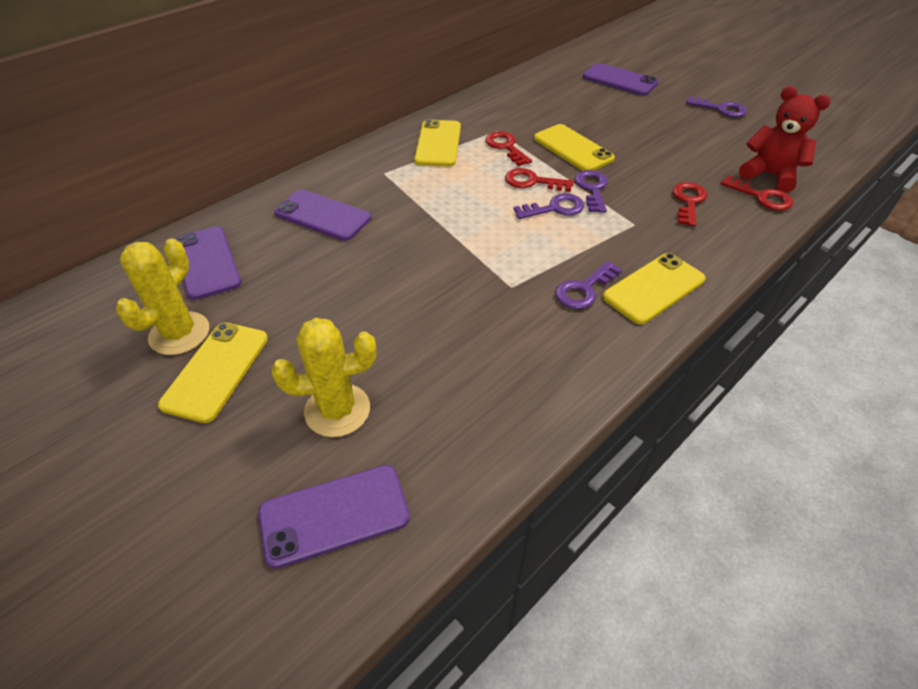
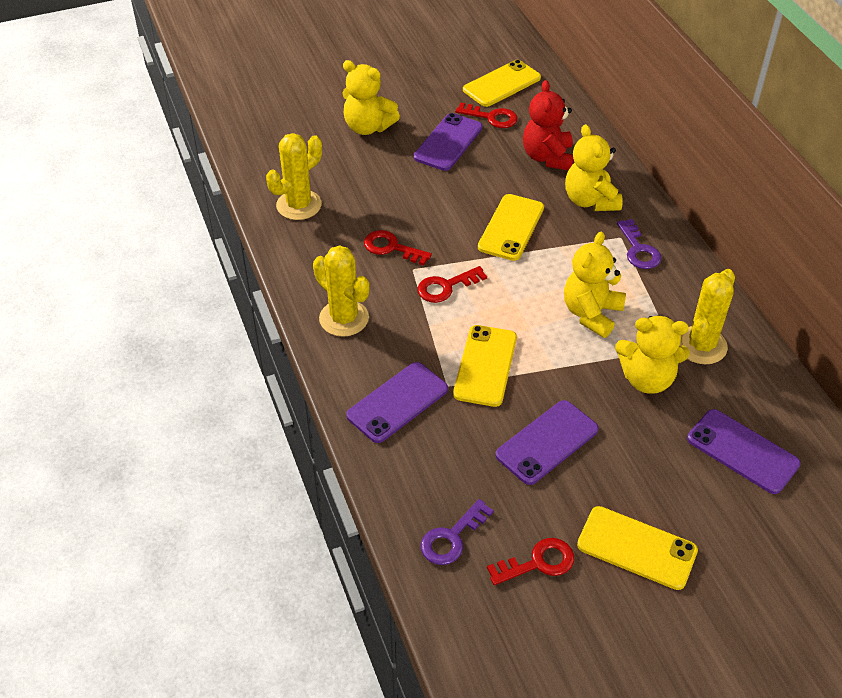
purple key: 4 -> 2
yellow cactus: 2 -> 3
yellow teddy bear: 0 -> 4

